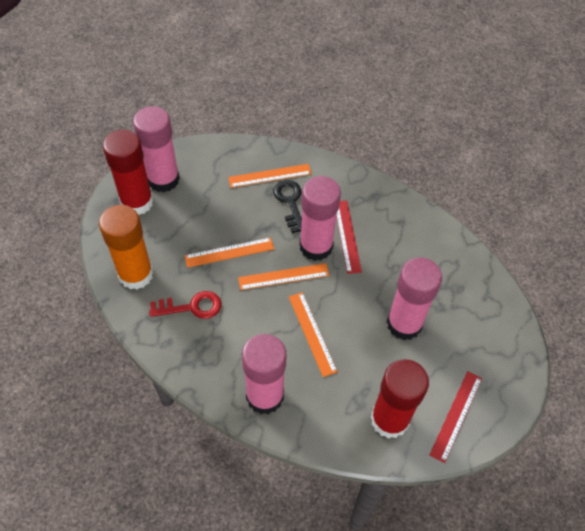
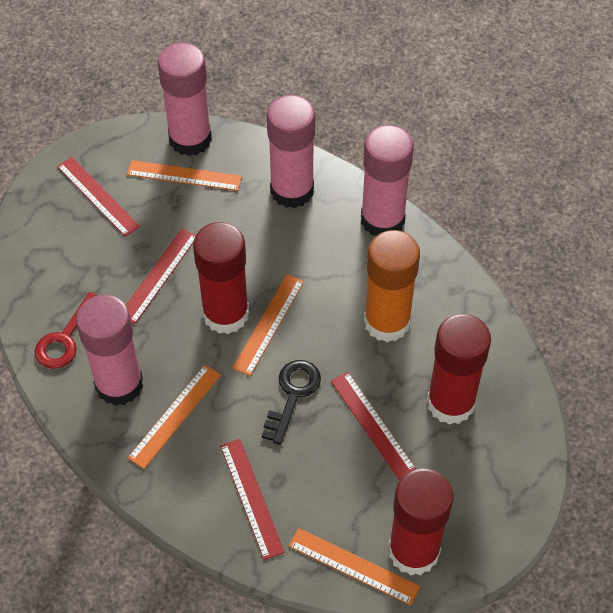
red glue stick: 2 -> 3
red ruler: 2 -> 4

